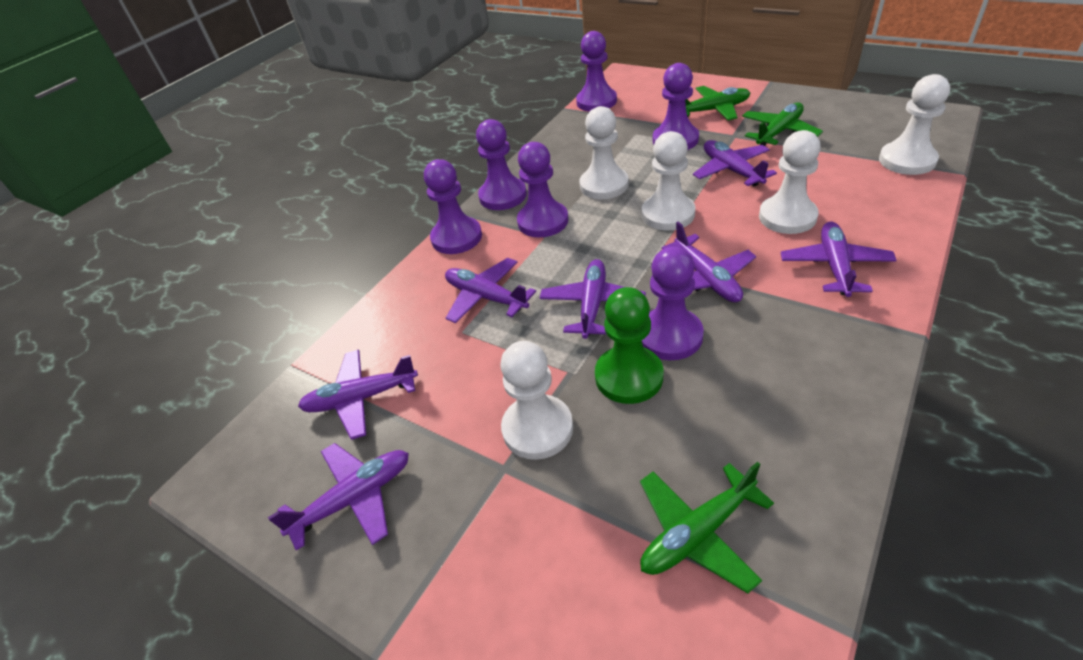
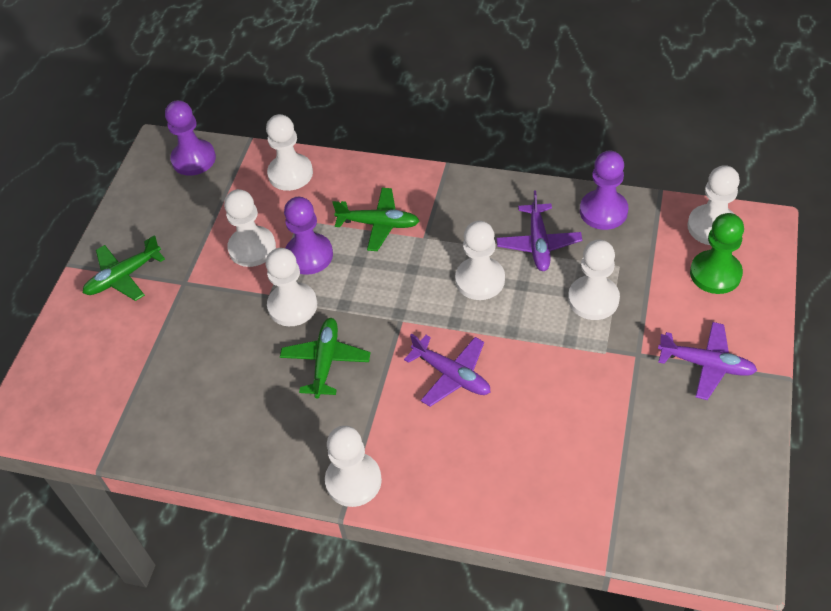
purple pawn: 6 -> 3
purple plane: 7 -> 3
white pawn: 5 -> 7

